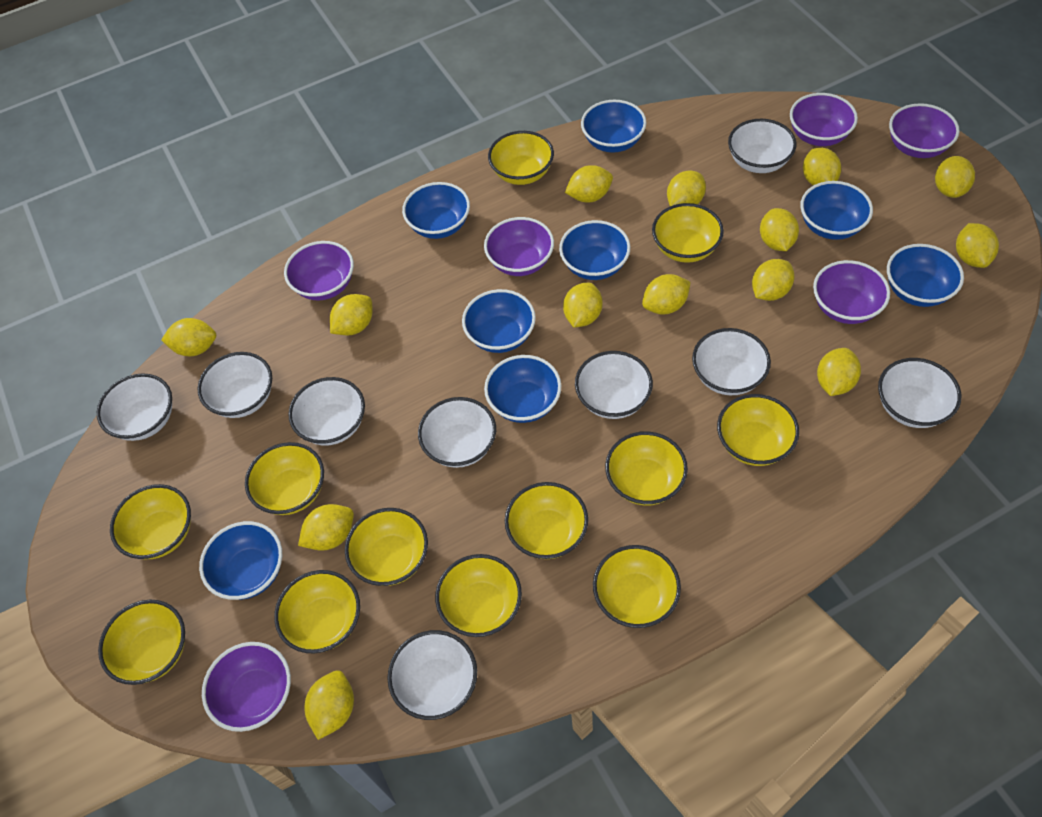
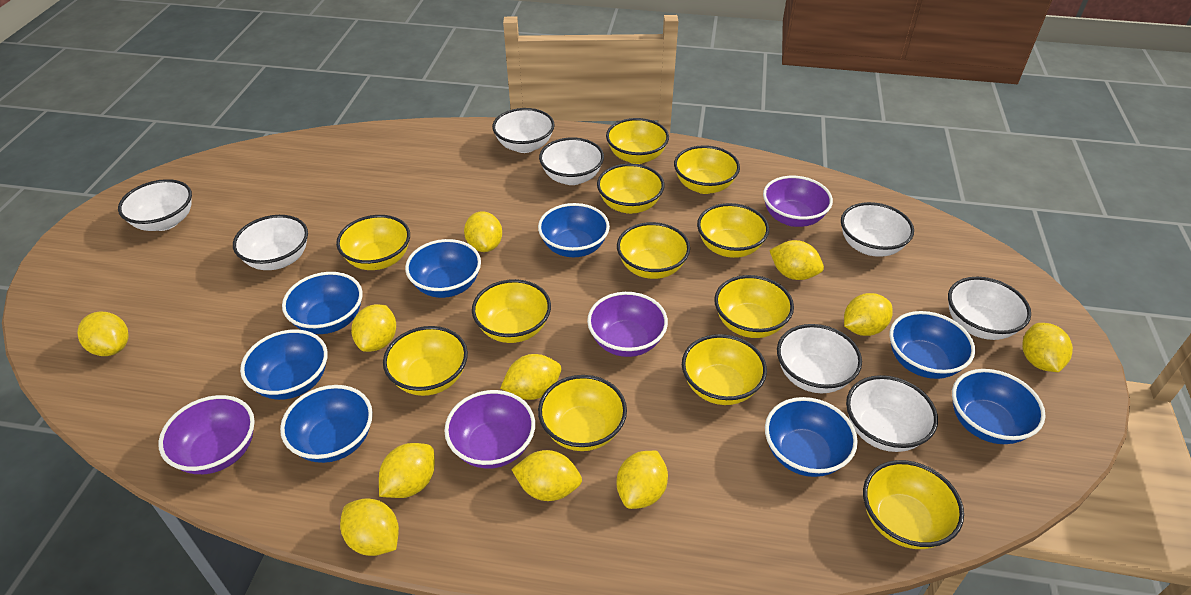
purple bowl: 6 -> 4
white bowl: 9 -> 8
yellow lemon: 14 -> 11

